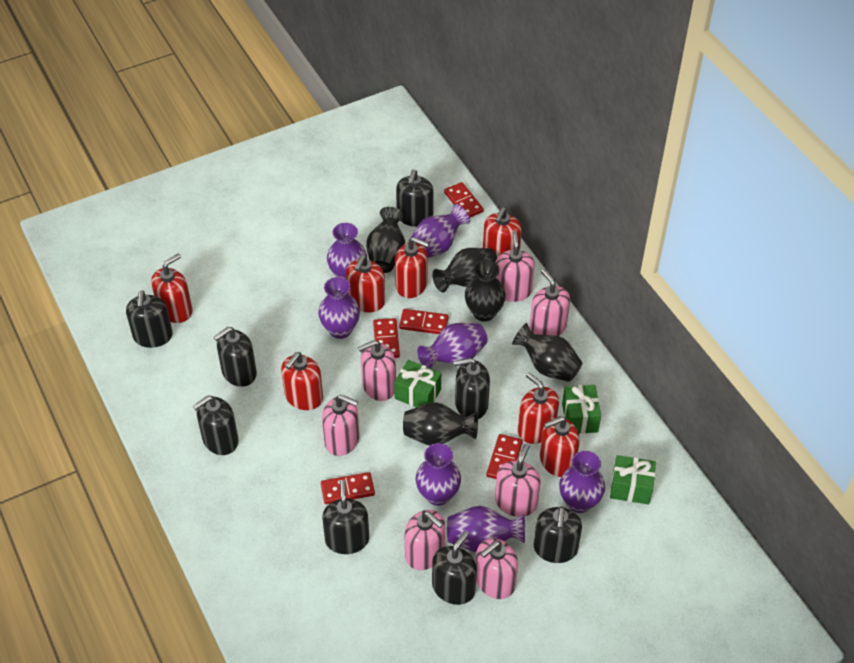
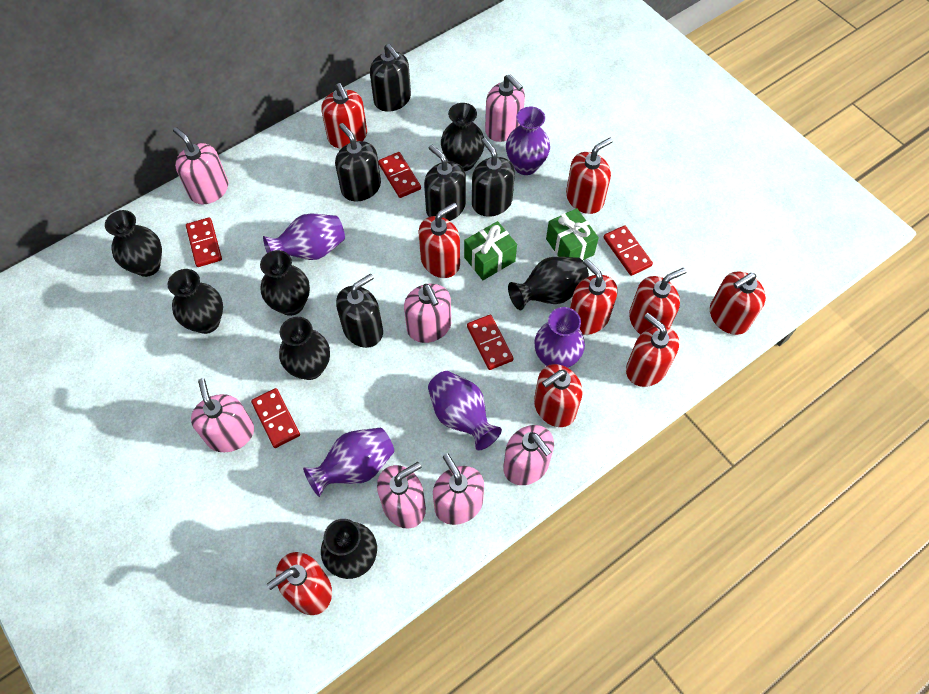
black soap dispenser: 8 -> 5
black vase: 5 -> 7
green gift: 3 -> 2
purple vase: 7 -> 5
red soap dispenser: 7 -> 9

